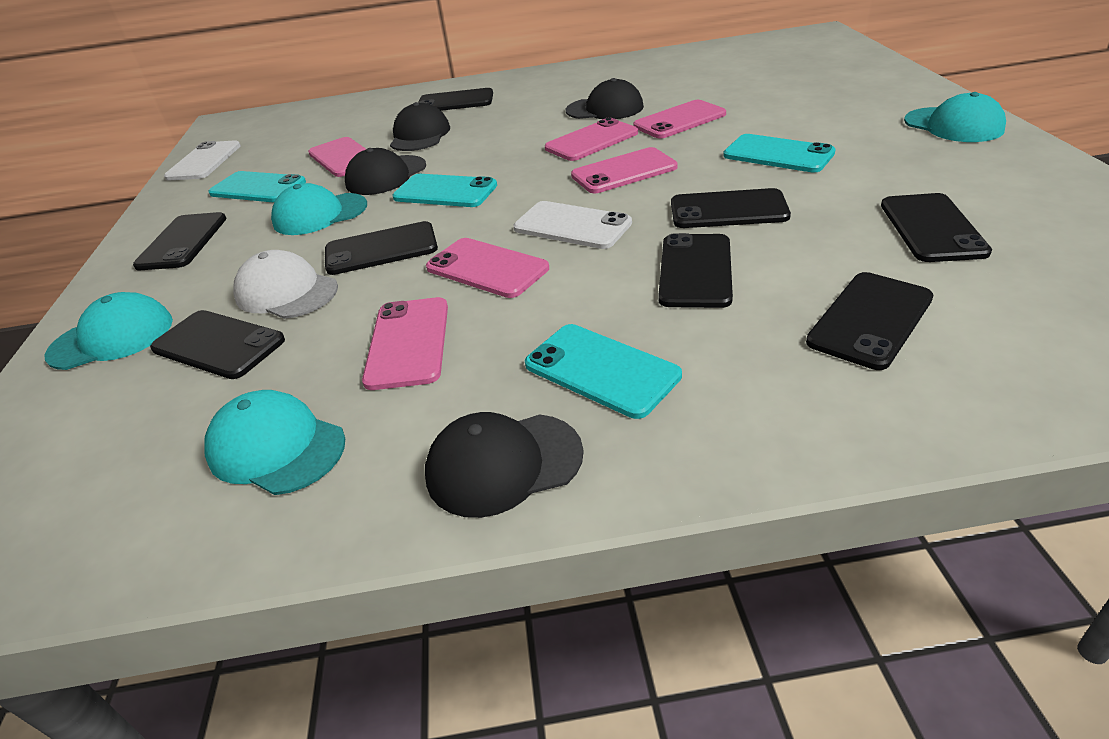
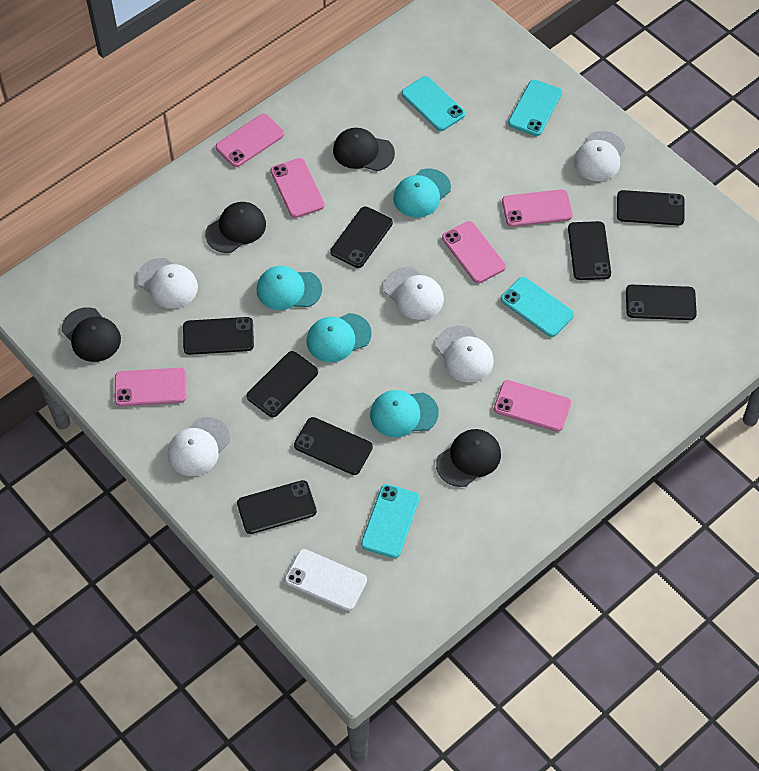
white cap: 1 -> 5
white phone: 2 -> 1

